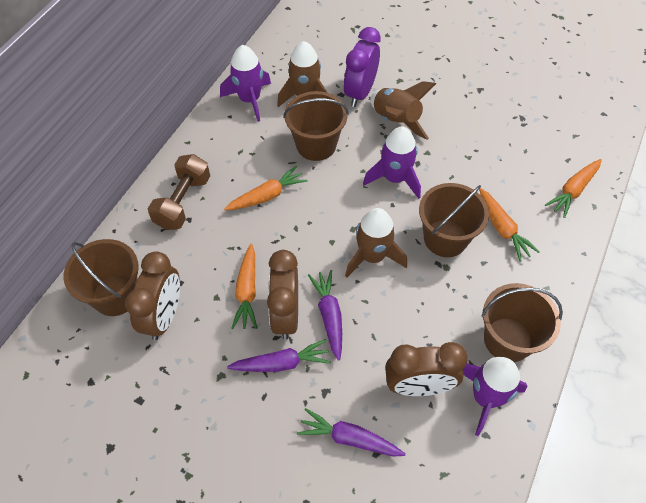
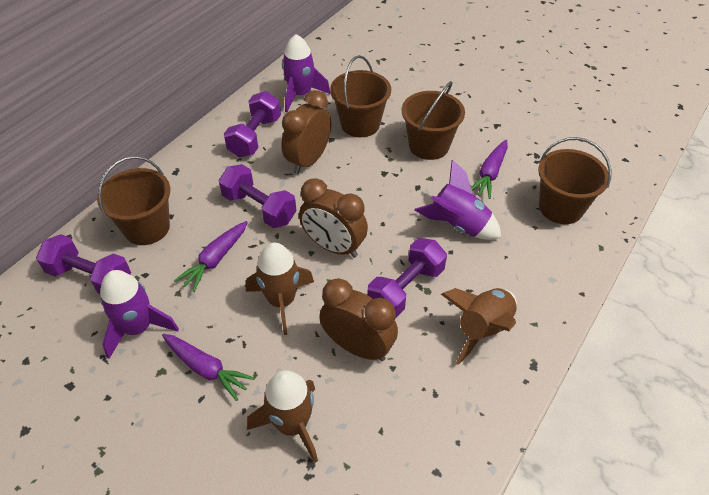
brown dumbbell: 1 -> 0
orange carrot: 4 -> 0
purple clock: 1 -> 0
purple dumbbell: 0 -> 4

